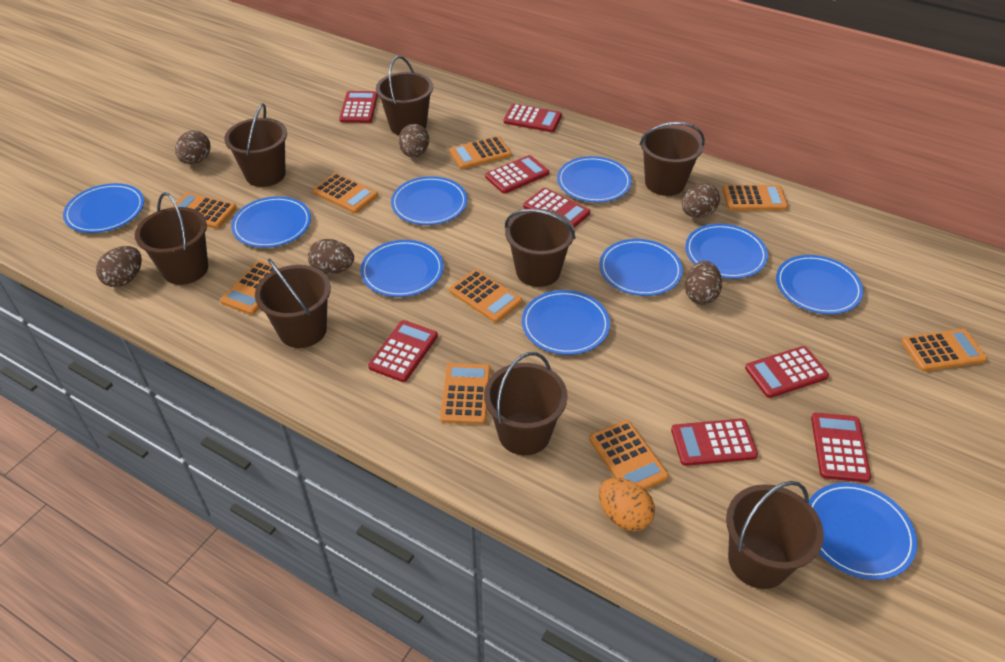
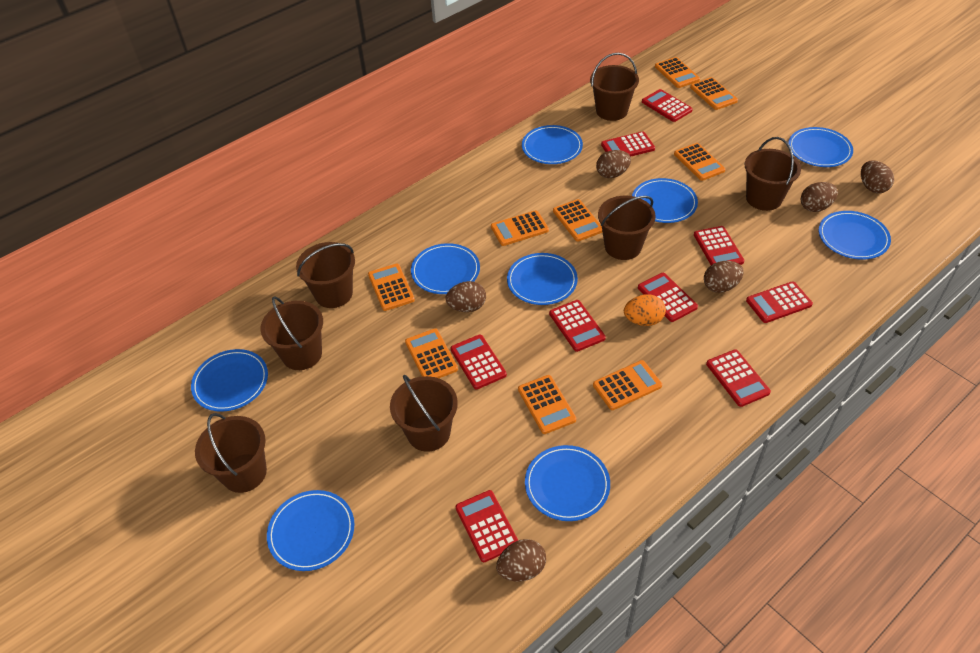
blue plate: 10 -> 9
brown bucket: 8 -> 7
red calculator: 8 -> 9

